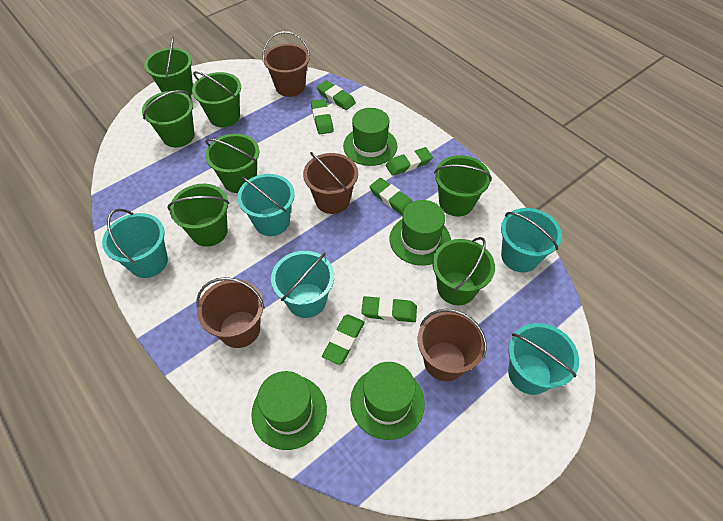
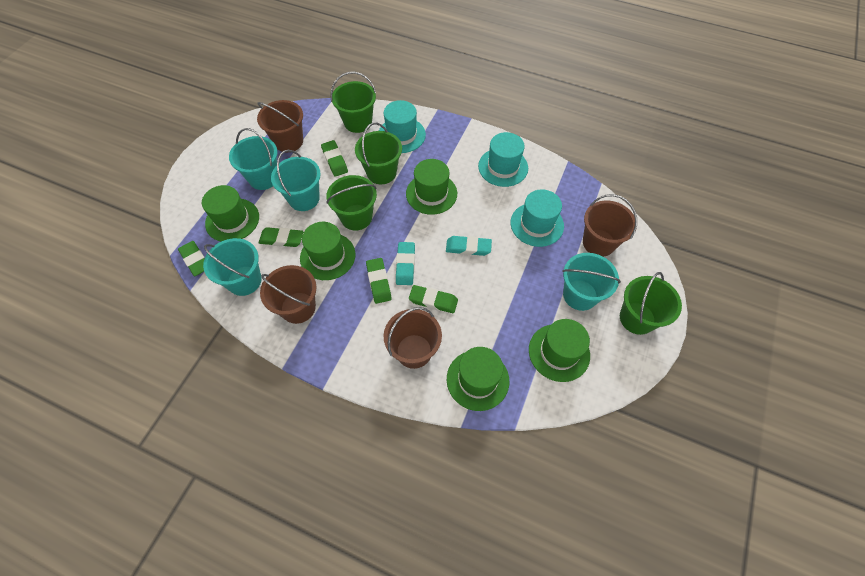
green bucket: 7 -> 4
green eraser: 6 -> 5
green hat: 4 -> 5
turquoise bucket: 5 -> 4
turquoise eraser: 0 -> 2
turquoise hat: 0 -> 3

